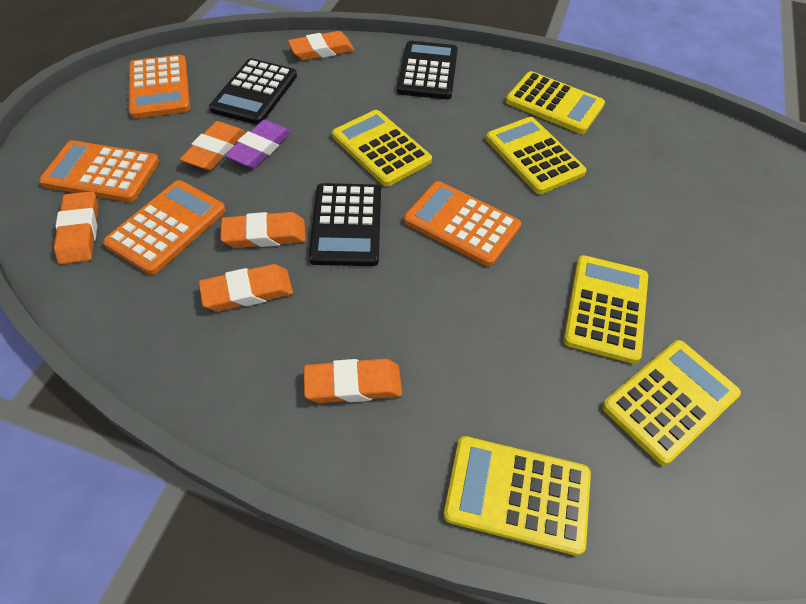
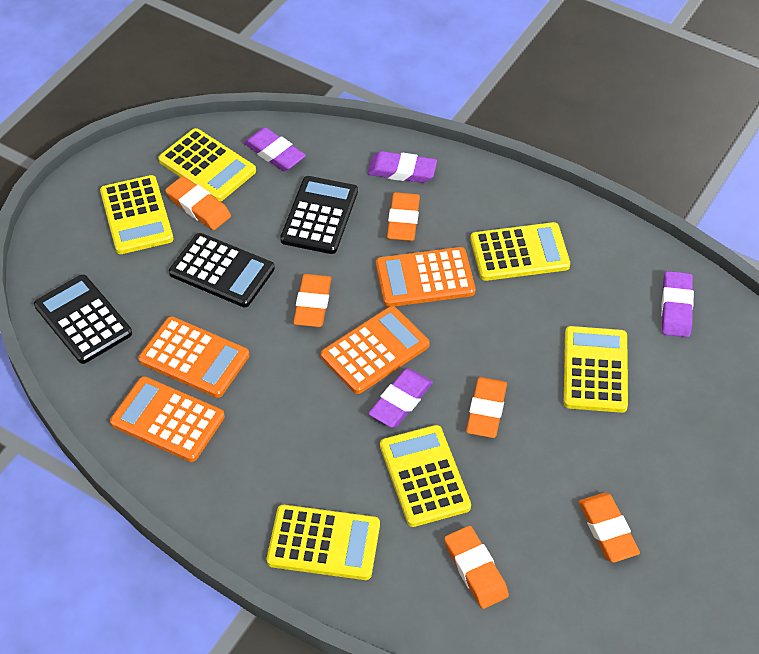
purple eraser: 1 -> 4

